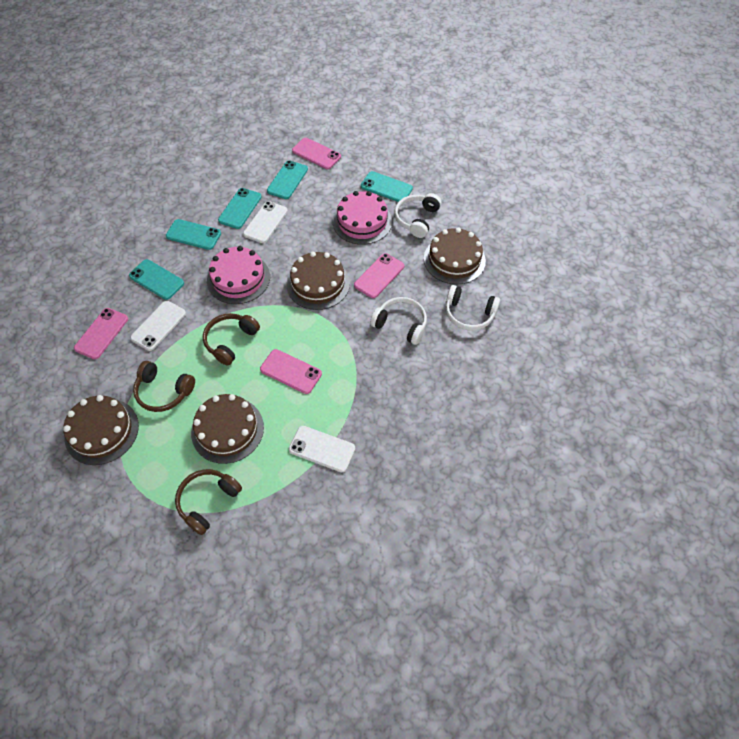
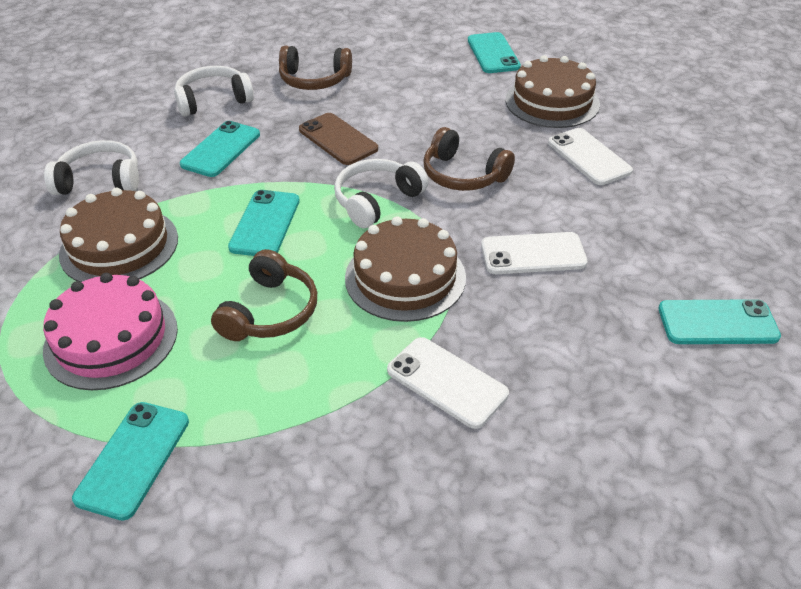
brown cake: 4 -> 3
brown phone: 0 -> 1
pink cake: 2 -> 1
pink phone: 4 -> 0

